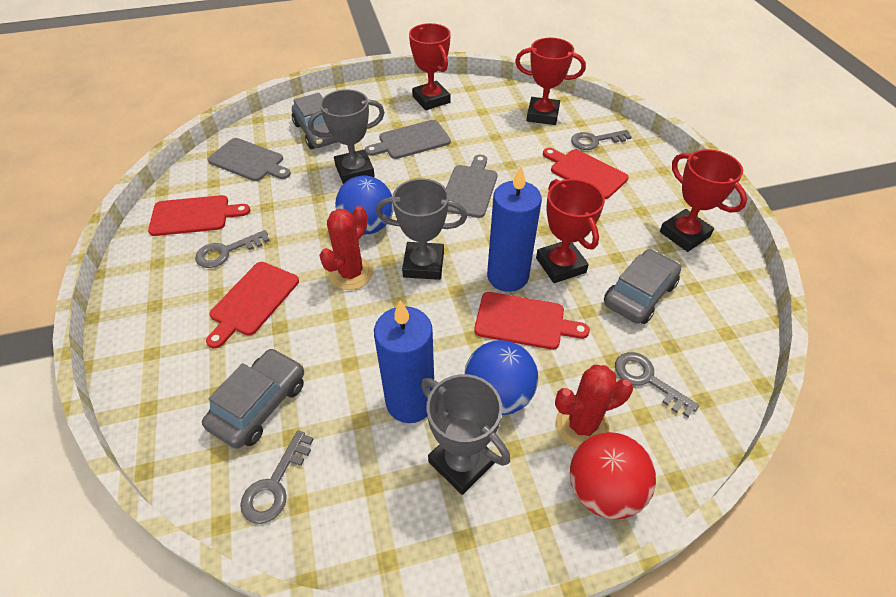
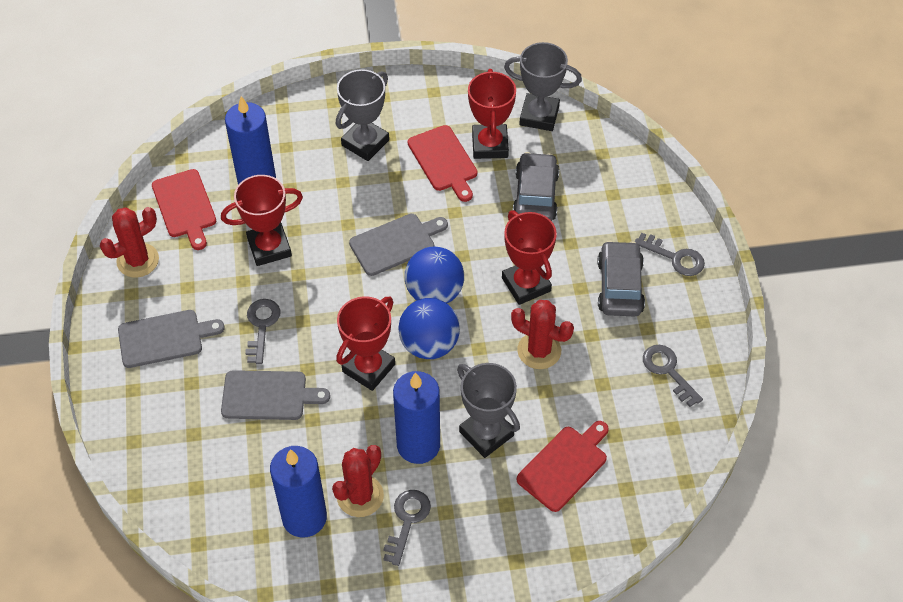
blue candle: 2 -> 3
grey car: 3 -> 2
red ball: 1 -> 0
red cactus: 2 -> 3
red cutting board: 4 -> 3

